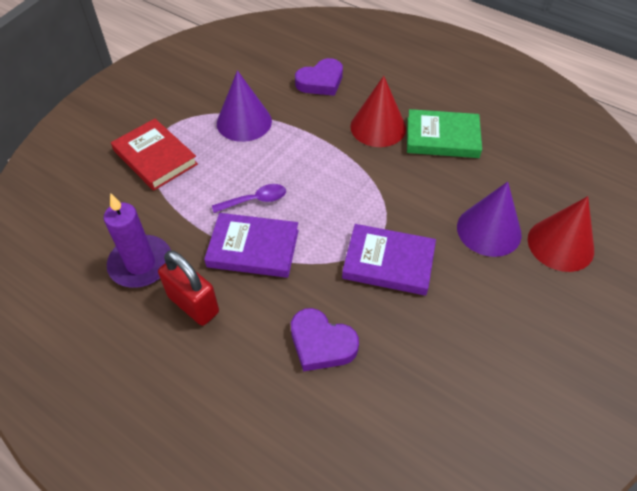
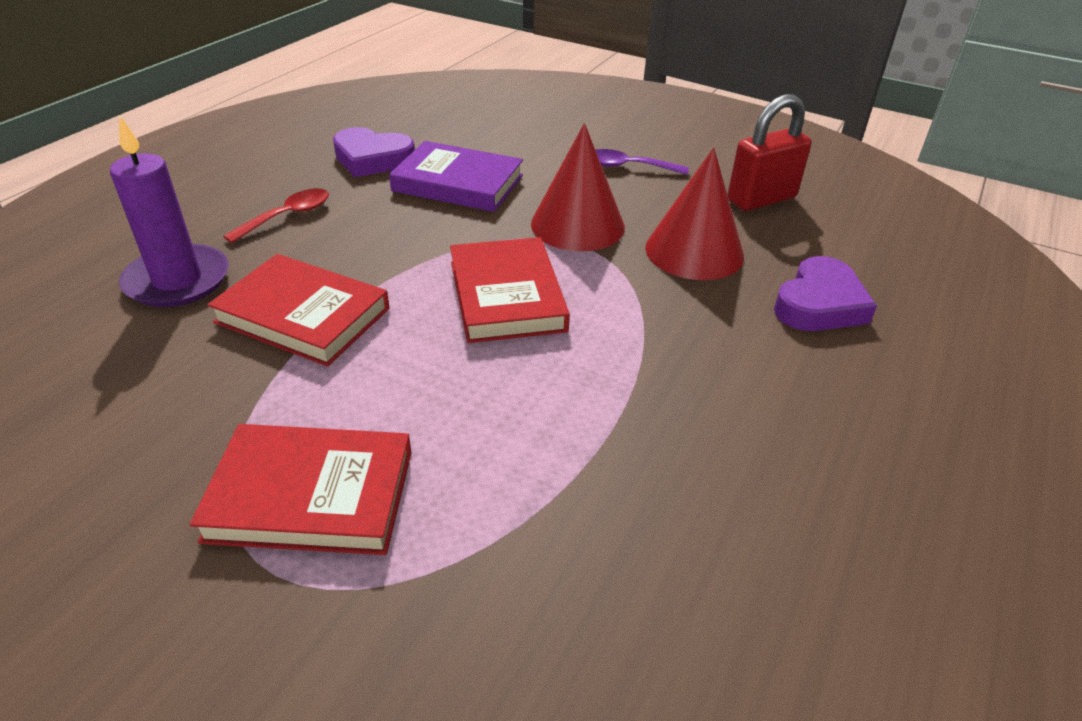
green book: 1 -> 0
purple book: 2 -> 1
purple cone: 2 -> 0
red book: 1 -> 3
red spoon: 0 -> 1

